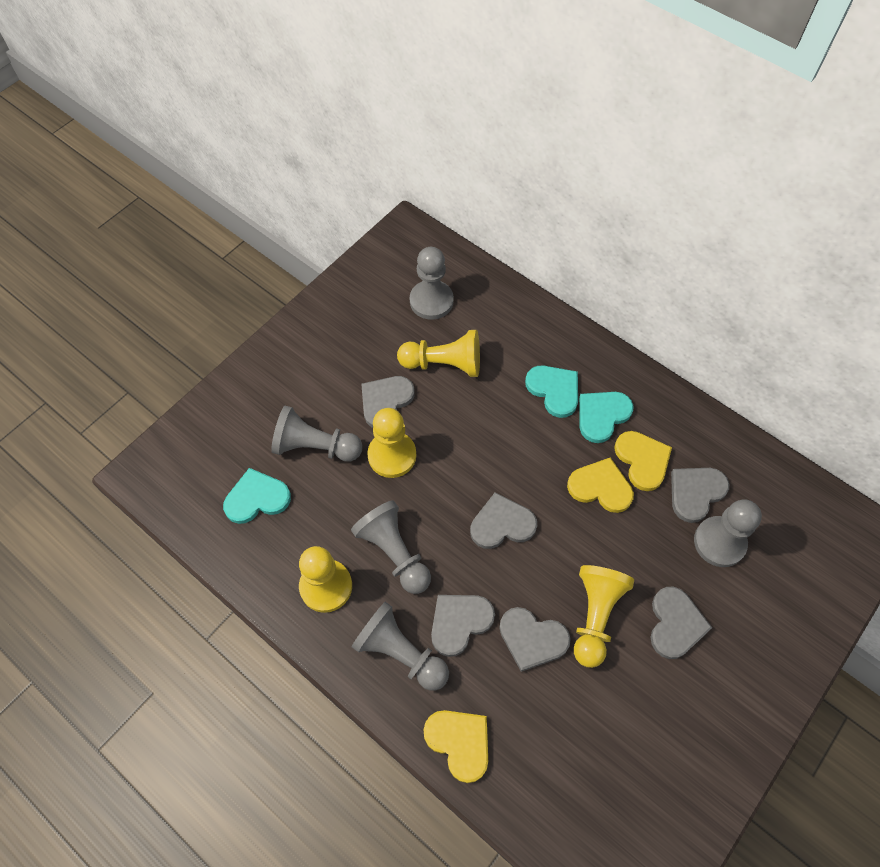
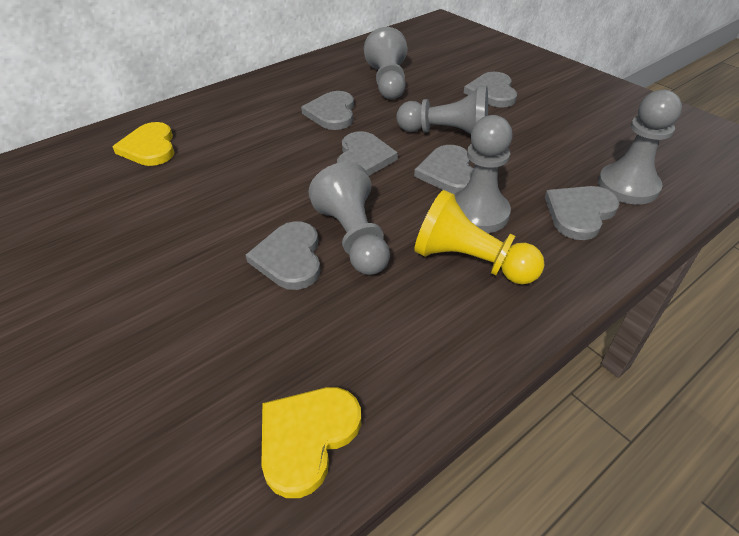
turquoise heart: 3 -> 0
yellow heart: 3 -> 2
yellow pawn: 4 -> 1

